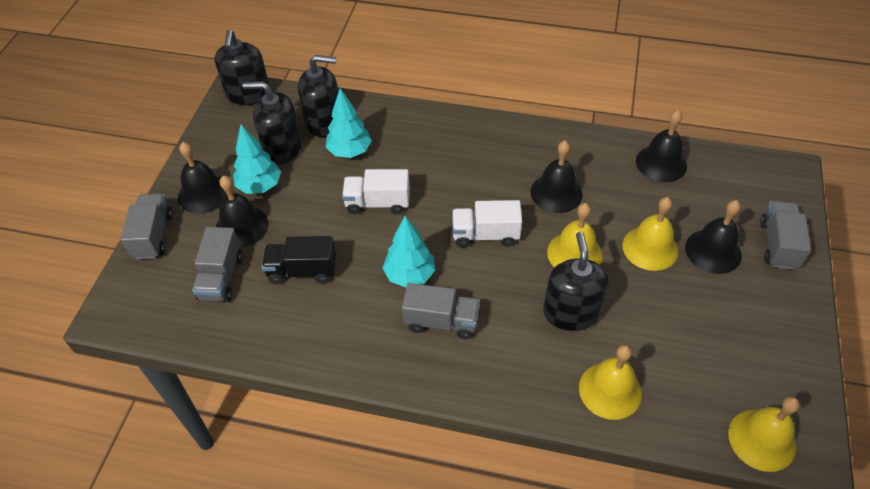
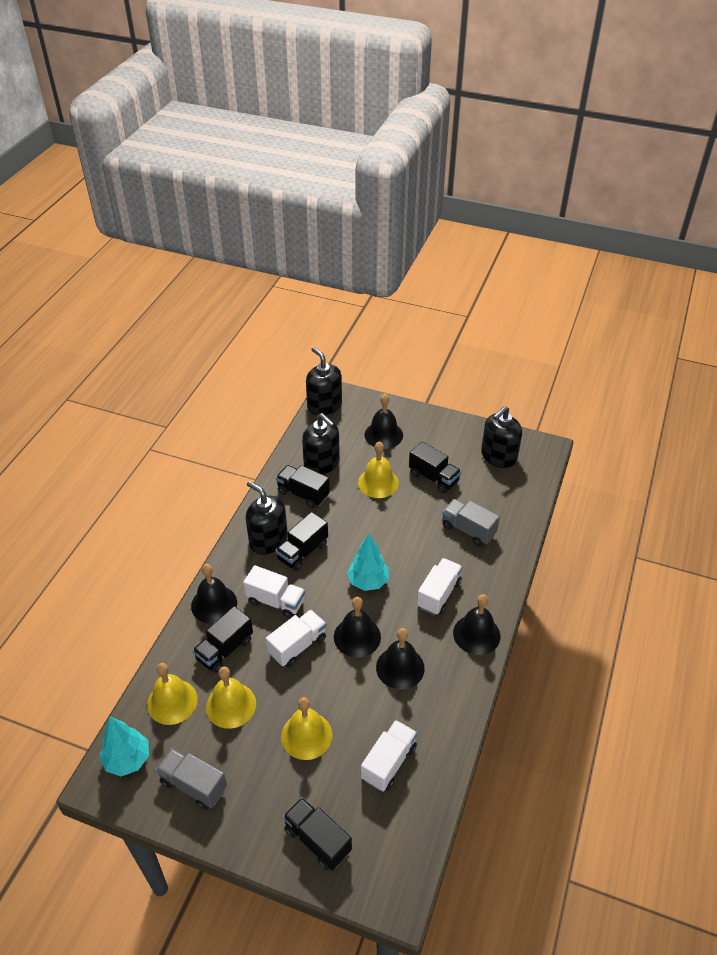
black truck: 1 -> 5
grey truck: 4 -> 2
turquoise tree: 3 -> 2
white truck: 2 -> 4

